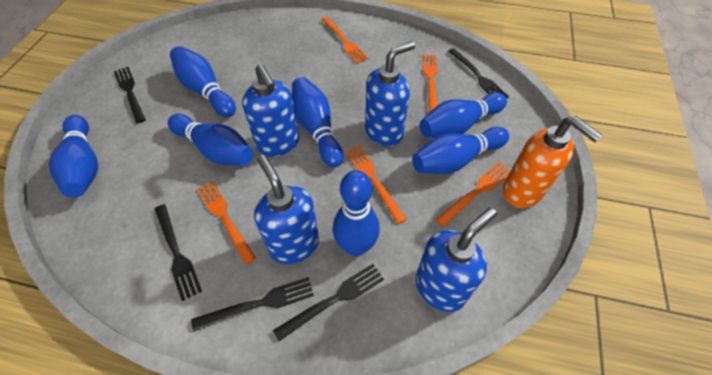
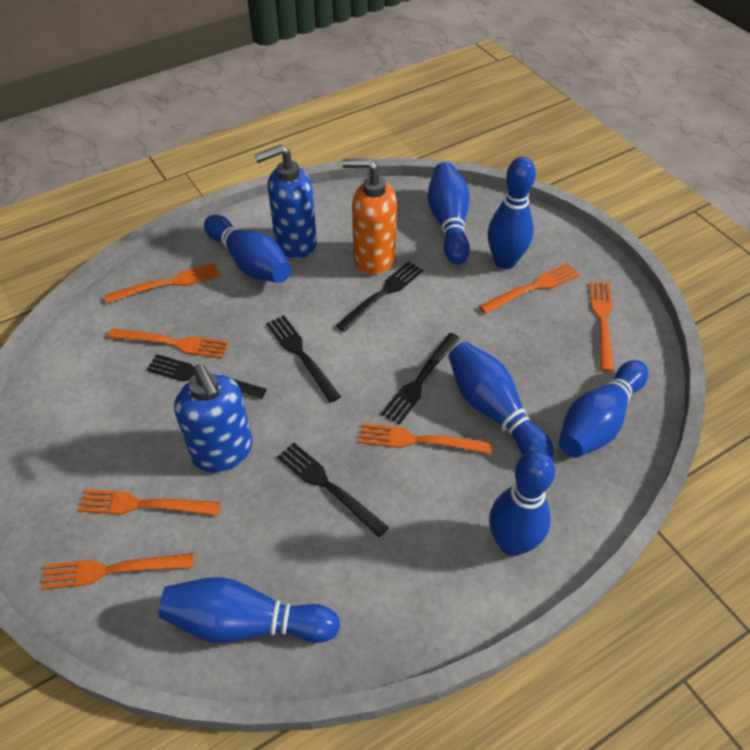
blue soap dispenser: 4 -> 2
orange fork: 5 -> 7

